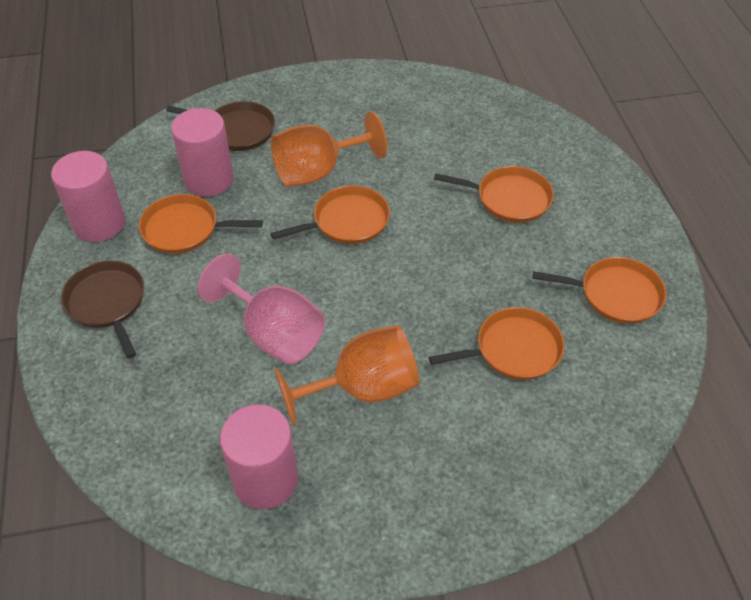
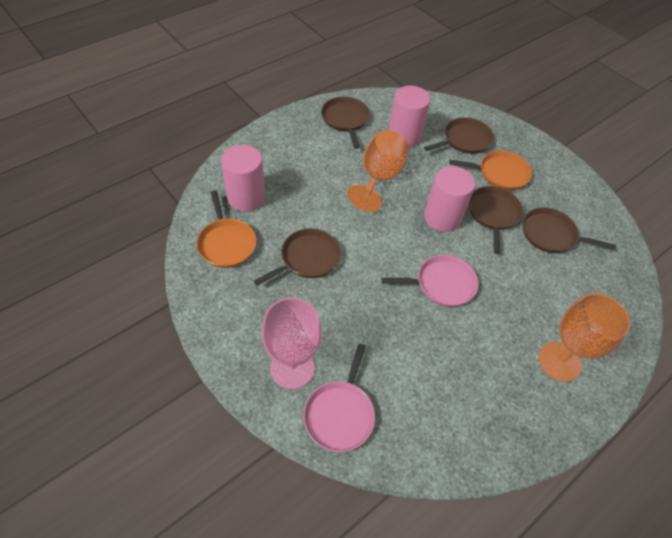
brown pan: 2 -> 5
orange pan: 5 -> 2
pink pan: 0 -> 2

